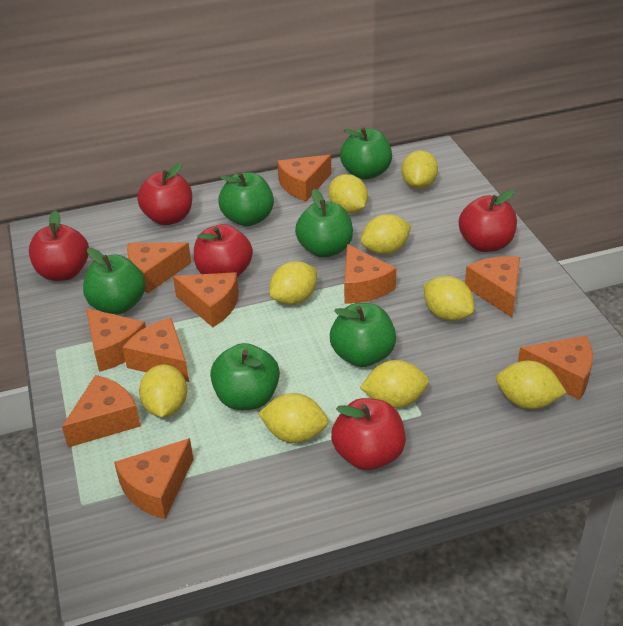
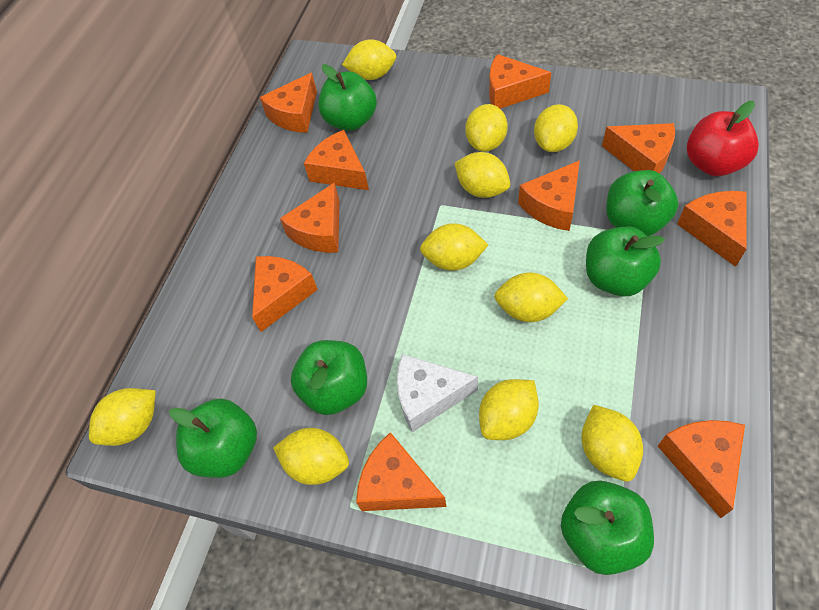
red apple: 5 -> 1
white cheese: 0 -> 1
yellow lemon: 9 -> 10

